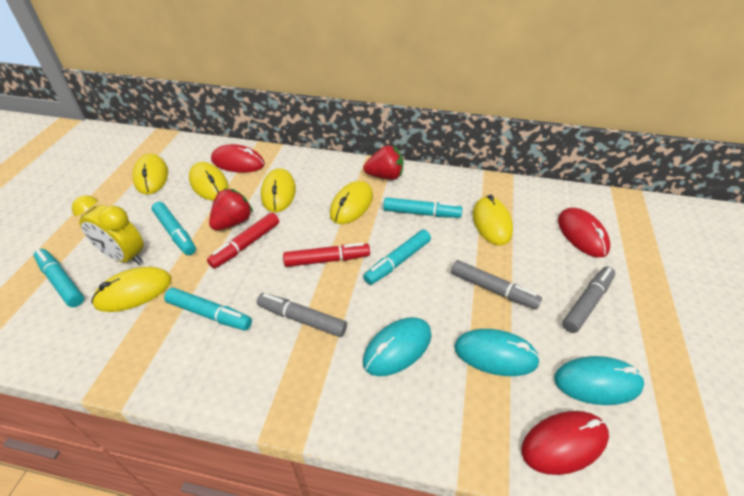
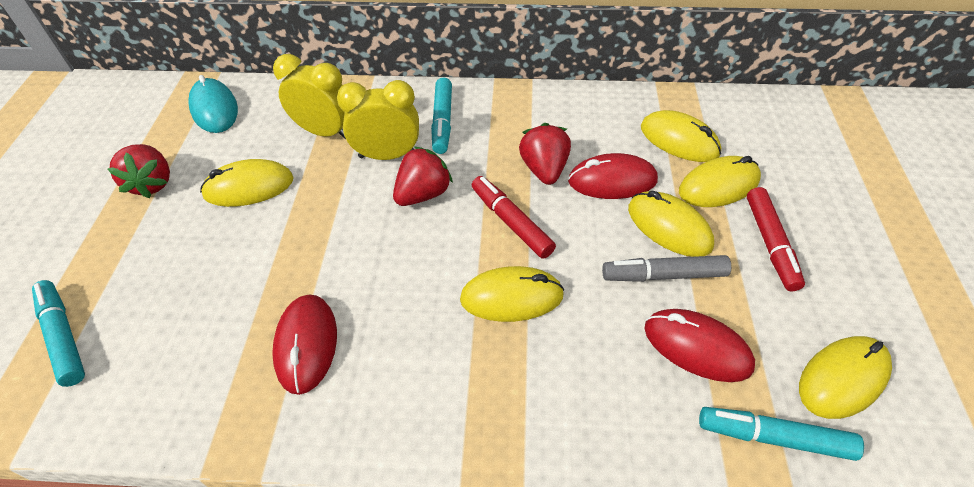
grey marker: 3 -> 1
red strawberry: 2 -> 3
turquoise marker: 5 -> 3
turquoise mouse: 3 -> 1
yellow clock: 1 -> 2

